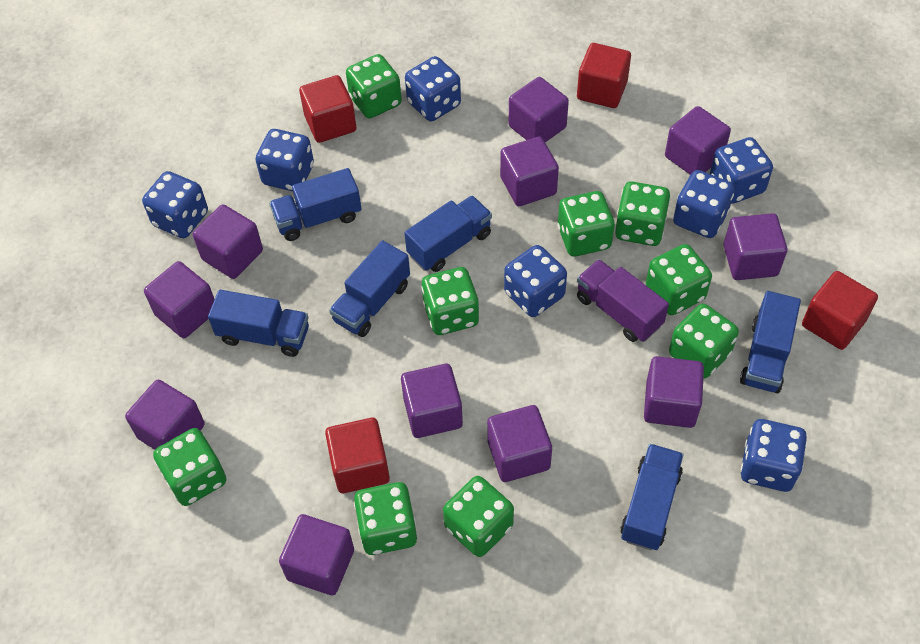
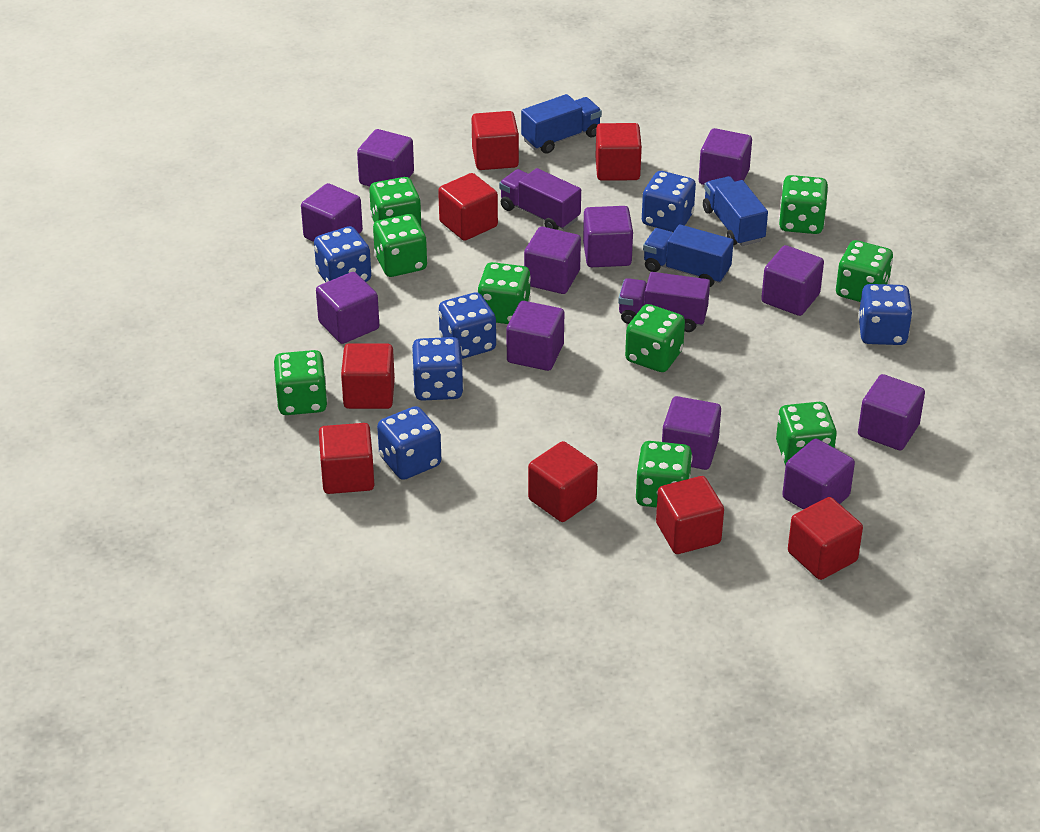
blue dice: 7 -> 6
blue truck: 6 -> 3
purple truck: 1 -> 2
red cube: 4 -> 8

